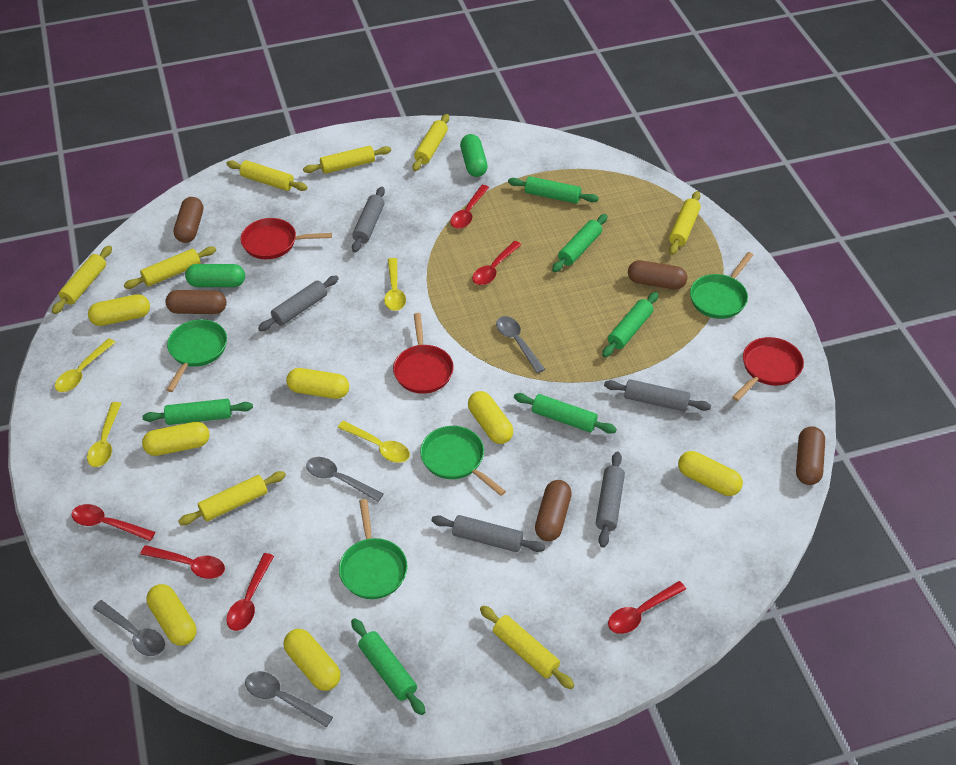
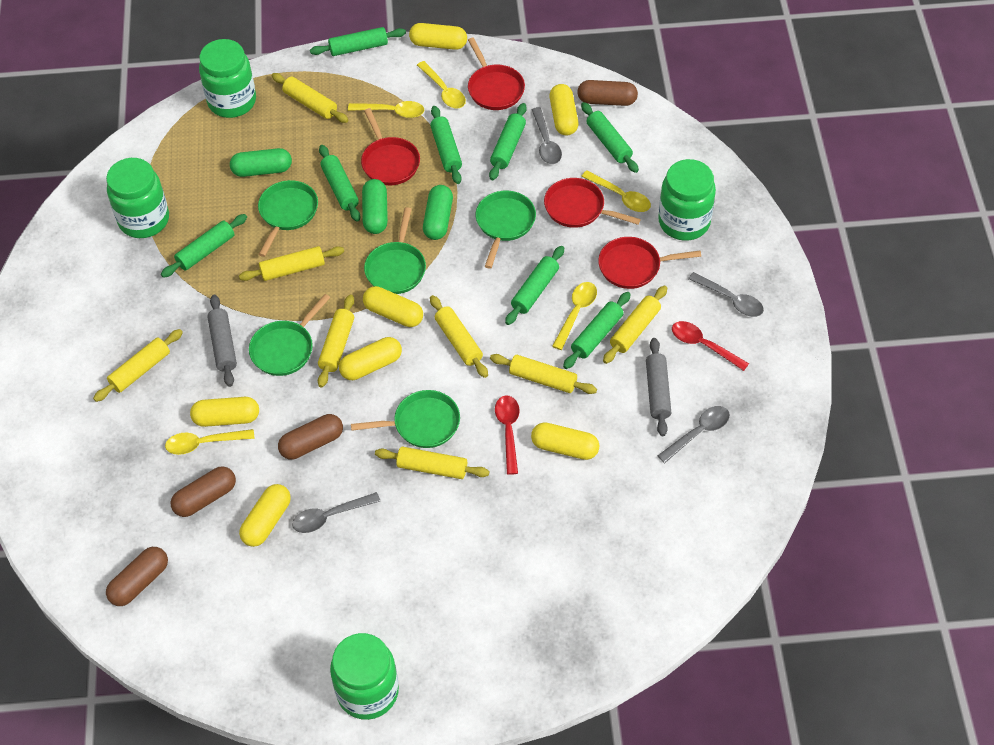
brown capsule: 5 -> 4
green capsule: 2 -> 3
green jar: 0 -> 4
green pan: 4 -> 5
green rolling pin: 6 -> 8
grey rolling pin: 5 -> 2
red pan: 3 -> 4
red spoon: 6 -> 2
yellow spoon: 4 -> 5

